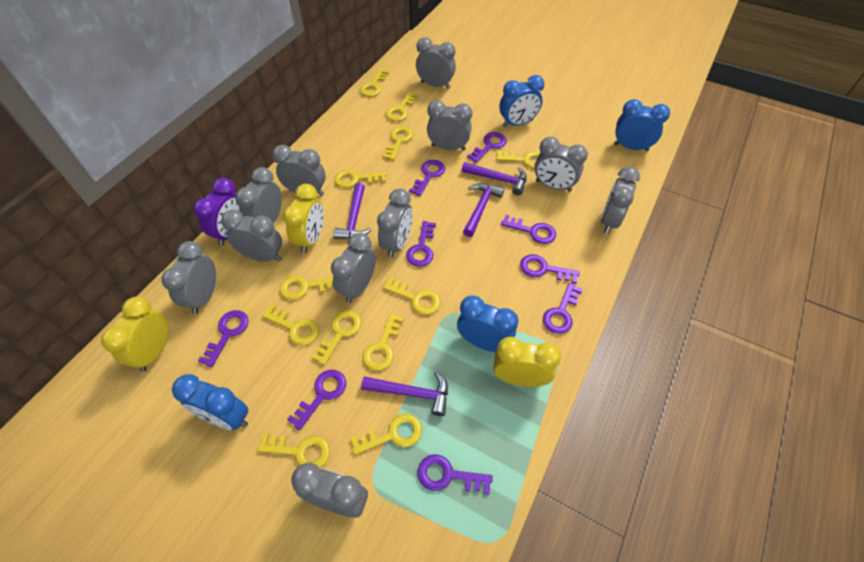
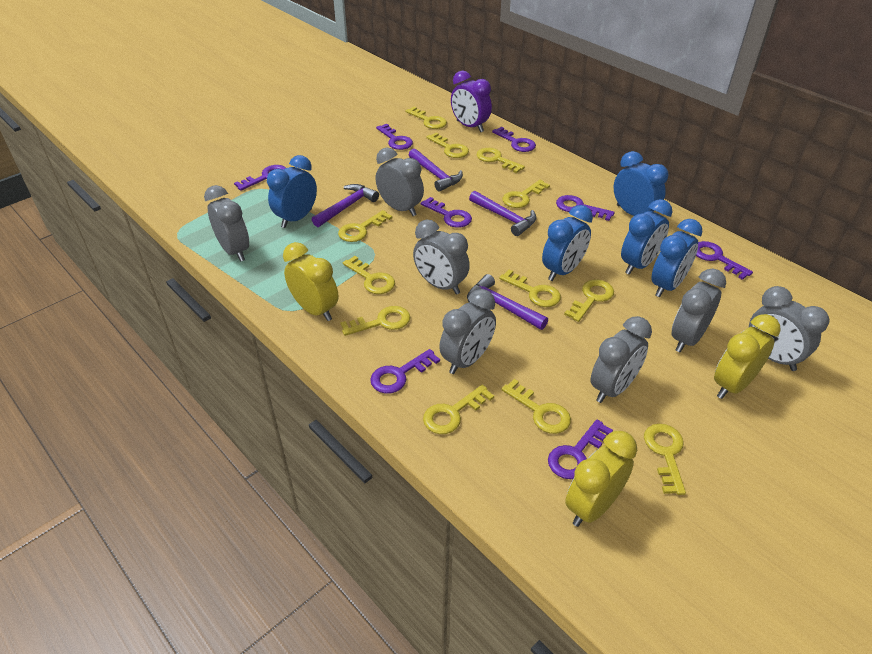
blue clock: 4 -> 5
grey clock: 11 -> 7
purple key: 9 -> 8

